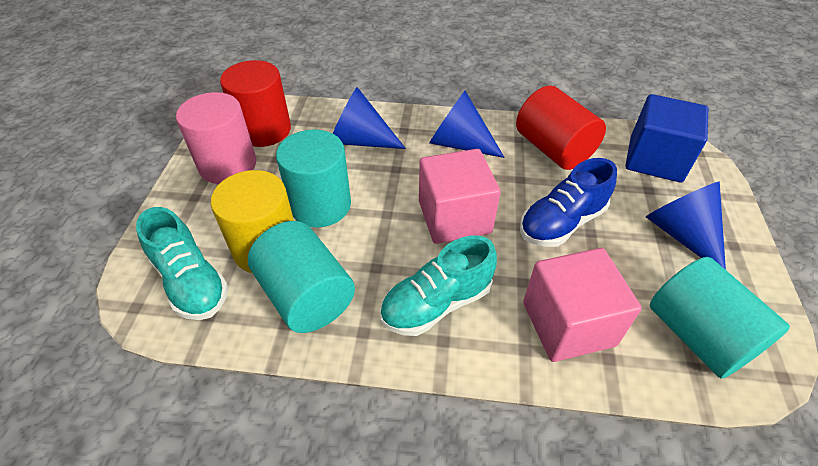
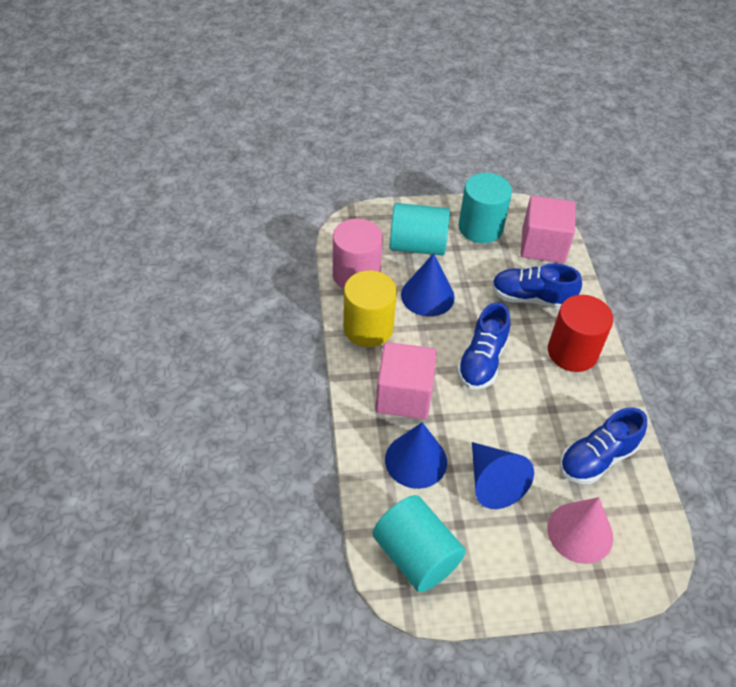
blue cube: 1 -> 0
blue shoe: 1 -> 3
pink cone: 0 -> 1
red cylinder: 2 -> 1
turquoise shoe: 2 -> 0

